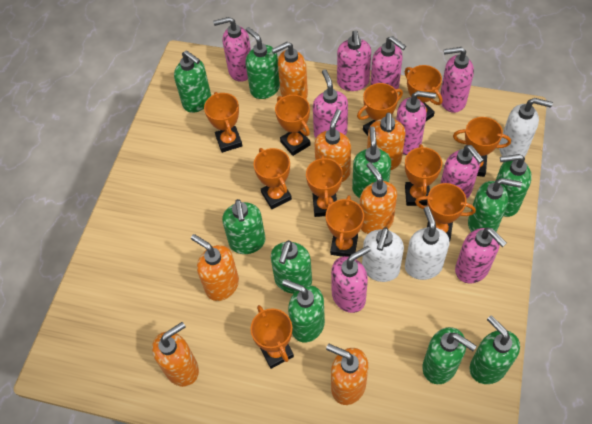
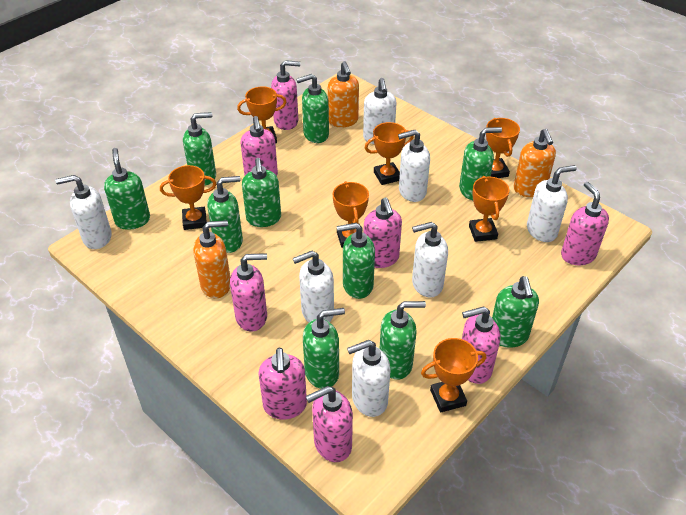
orange soap dispenser: 7 -> 3
orange trophy: 11 -> 7
pink soap dispenser: 9 -> 8
white soap dispenser: 3 -> 7

